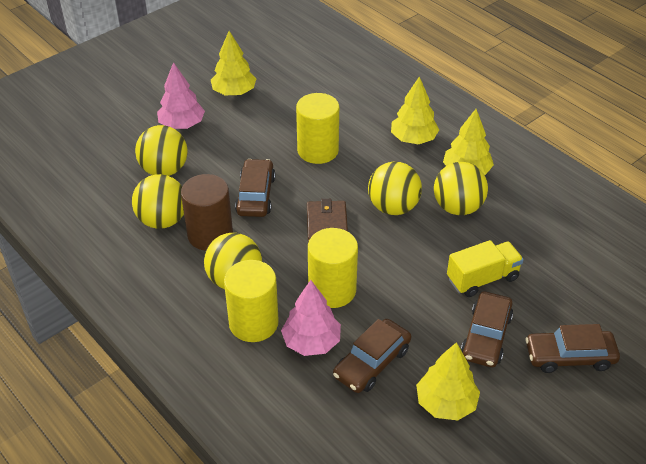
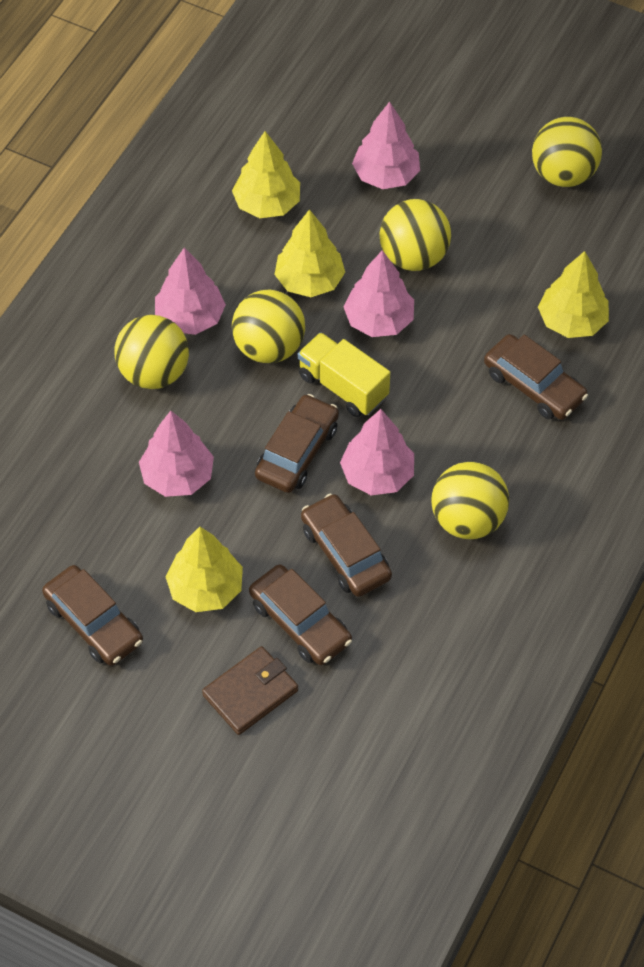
brown car: 4 -> 5
brown cylinder: 1 -> 0
pink tree: 2 -> 5
yellow cylinder: 3 -> 0

